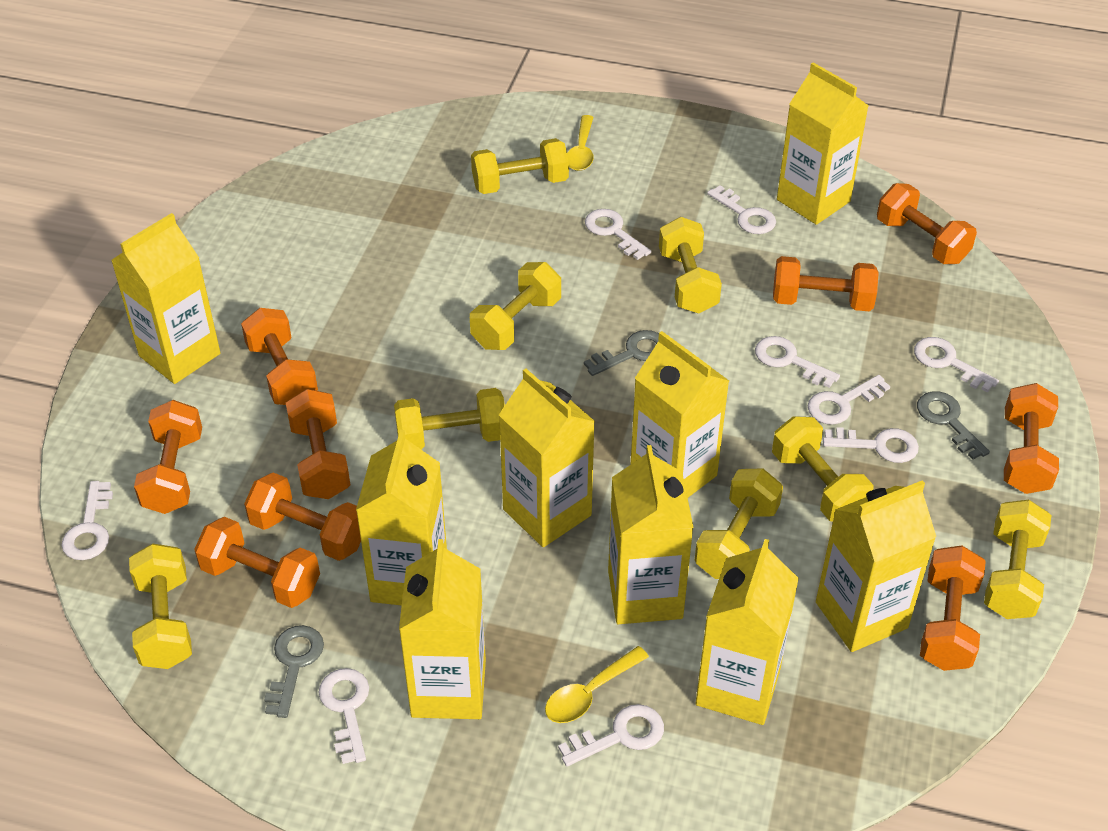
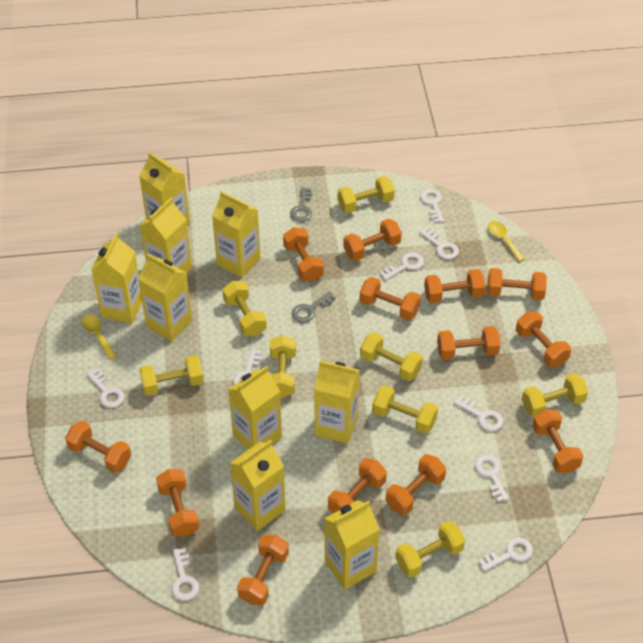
grey key: 3 -> 2
orange dumbbell: 9 -> 13

